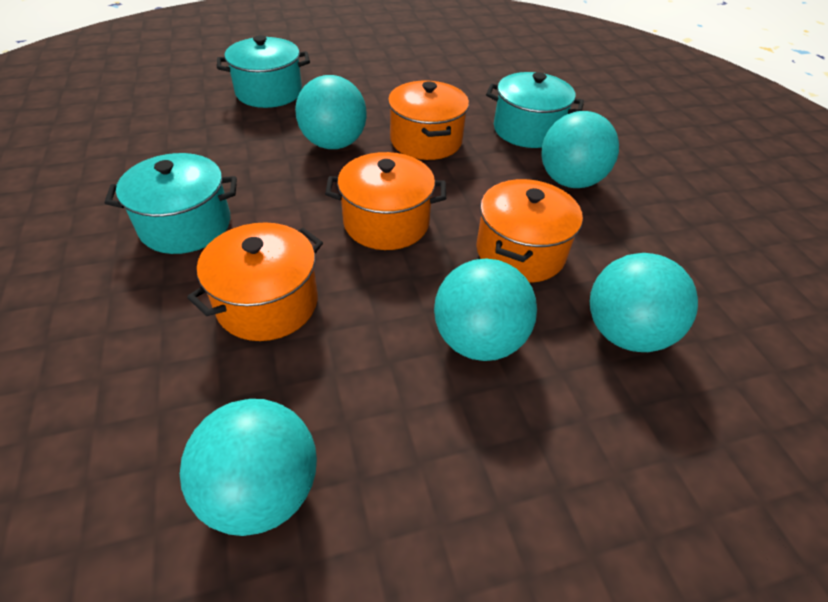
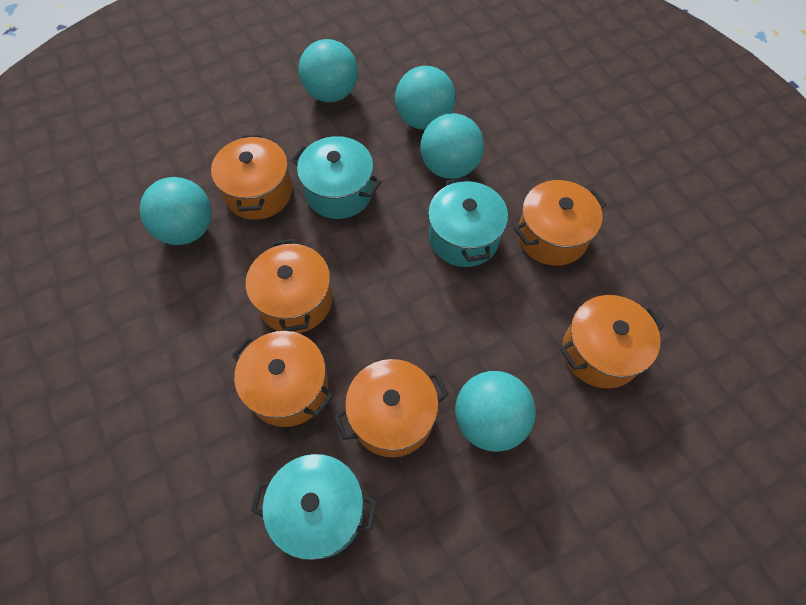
orange pot: 4 -> 6

